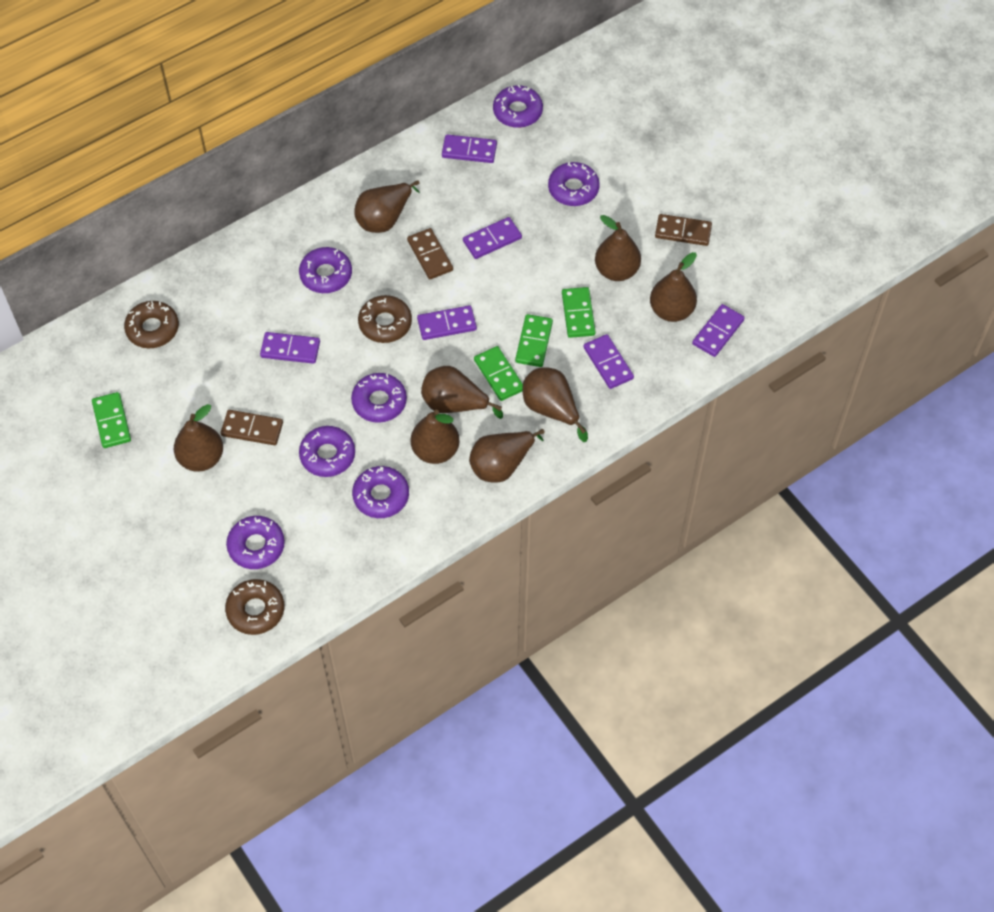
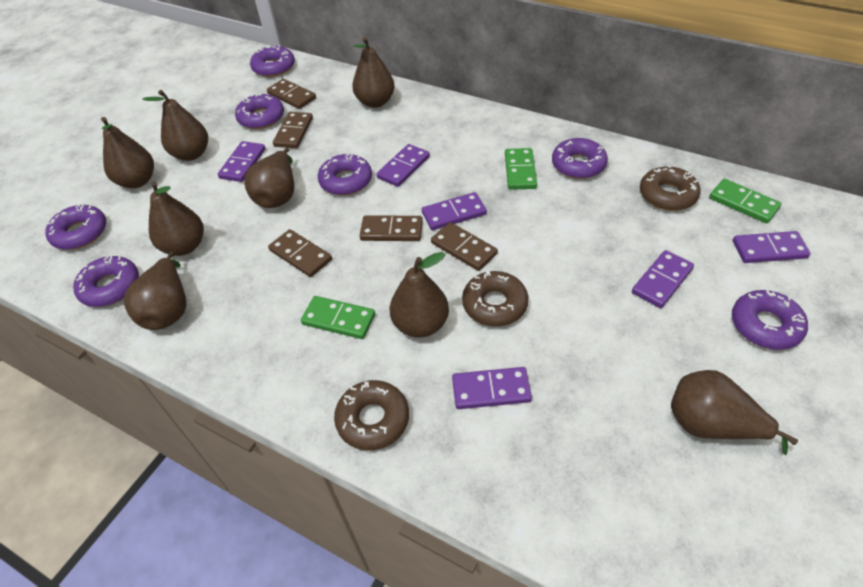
brown domino: 3 -> 5
green domino: 4 -> 3

